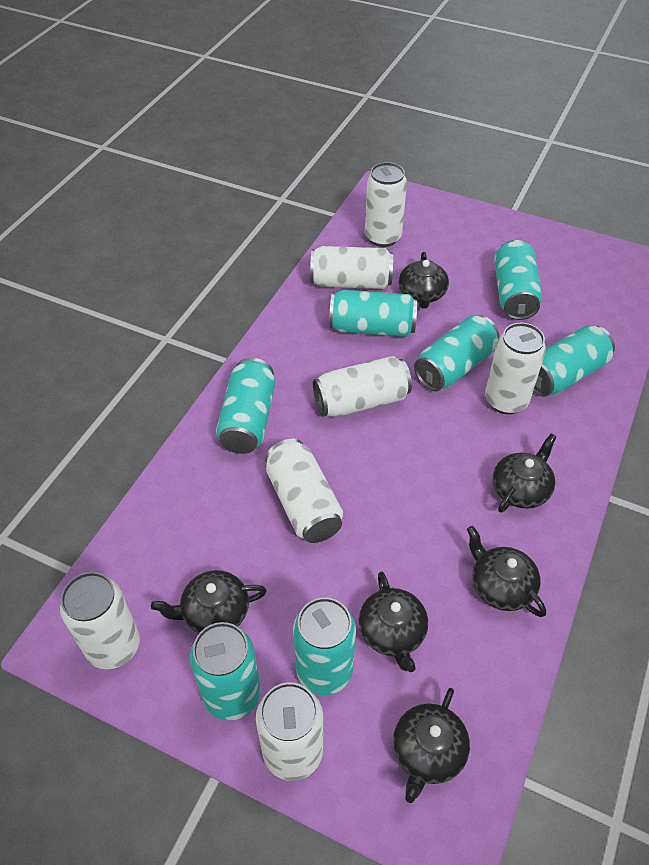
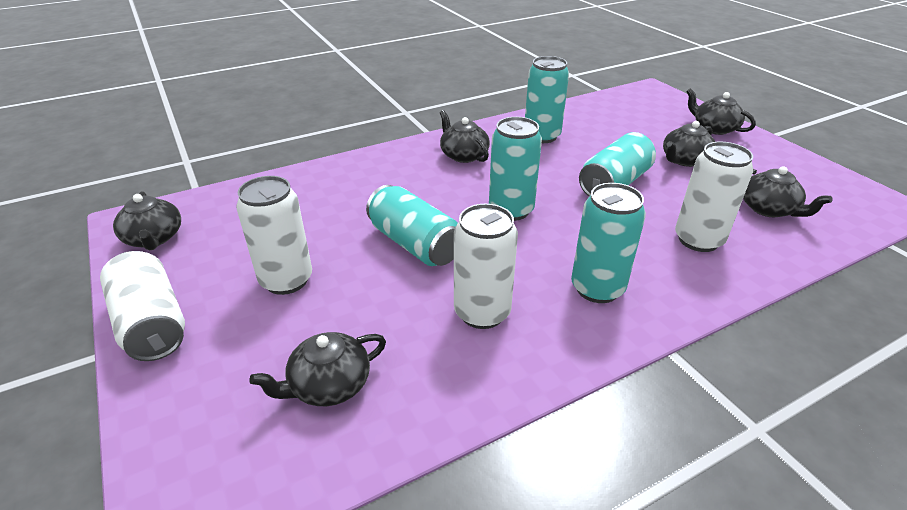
turquoise can: 7 -> 5
white can: 7 -> 4

